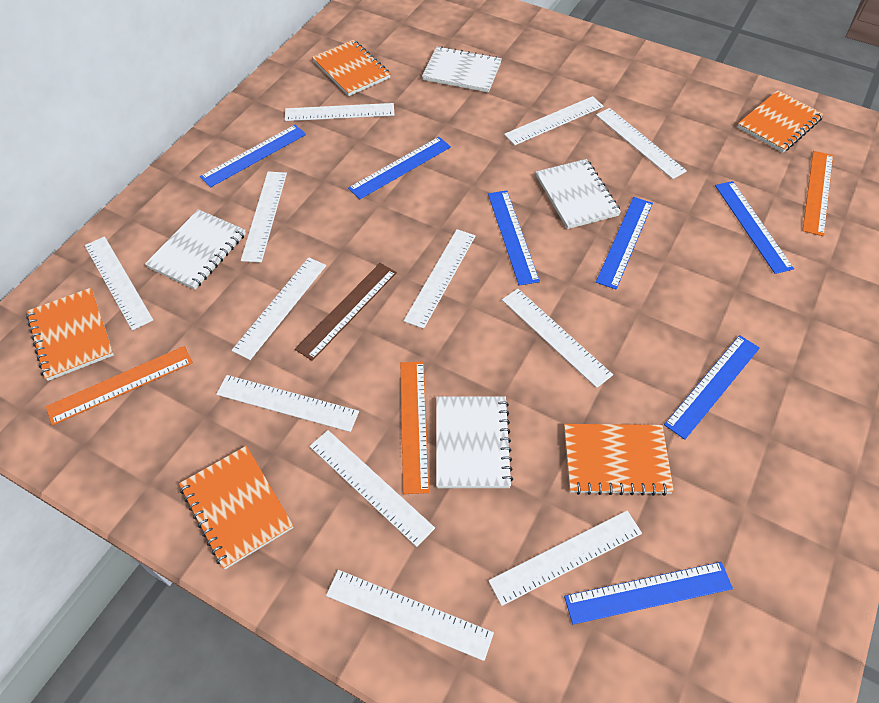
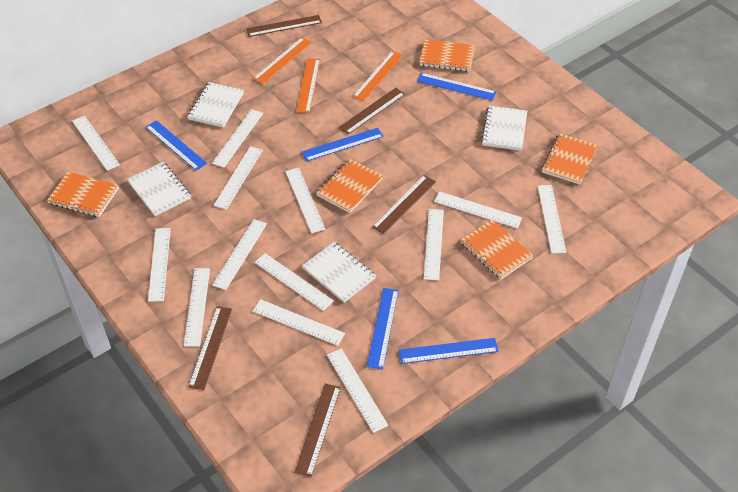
blue ruler: 7 -> 5
brown ruler: 1 -> 5
white ruler: 12 -> 13

